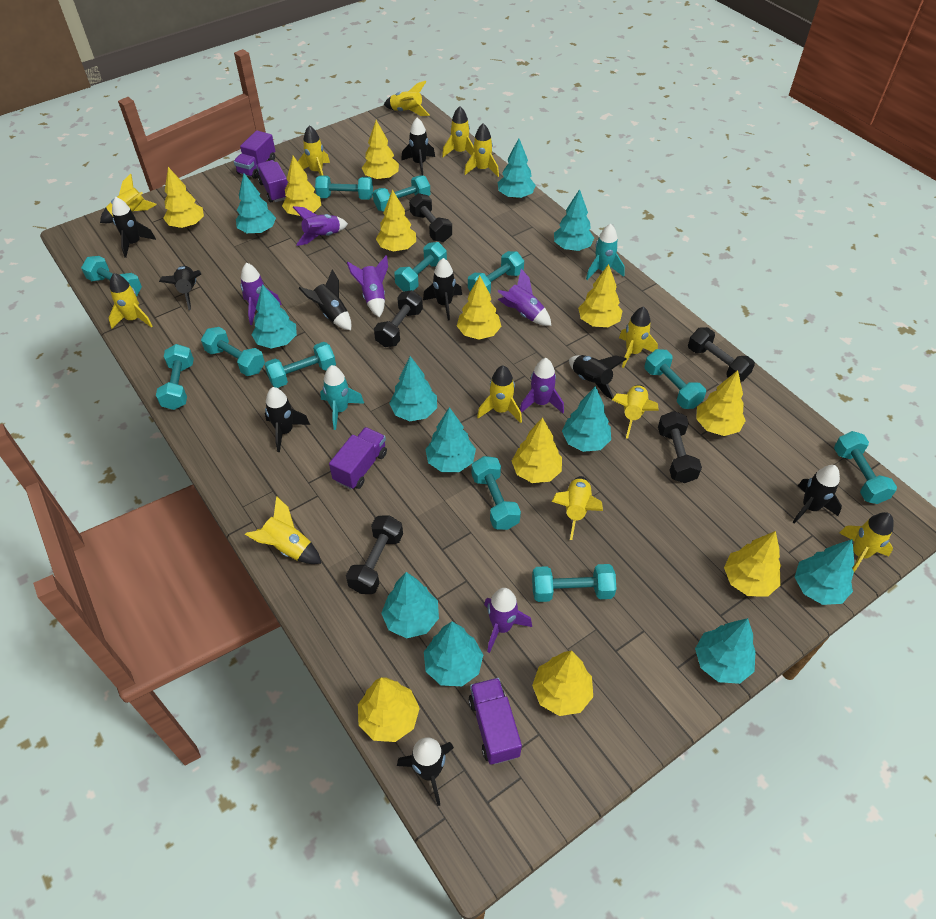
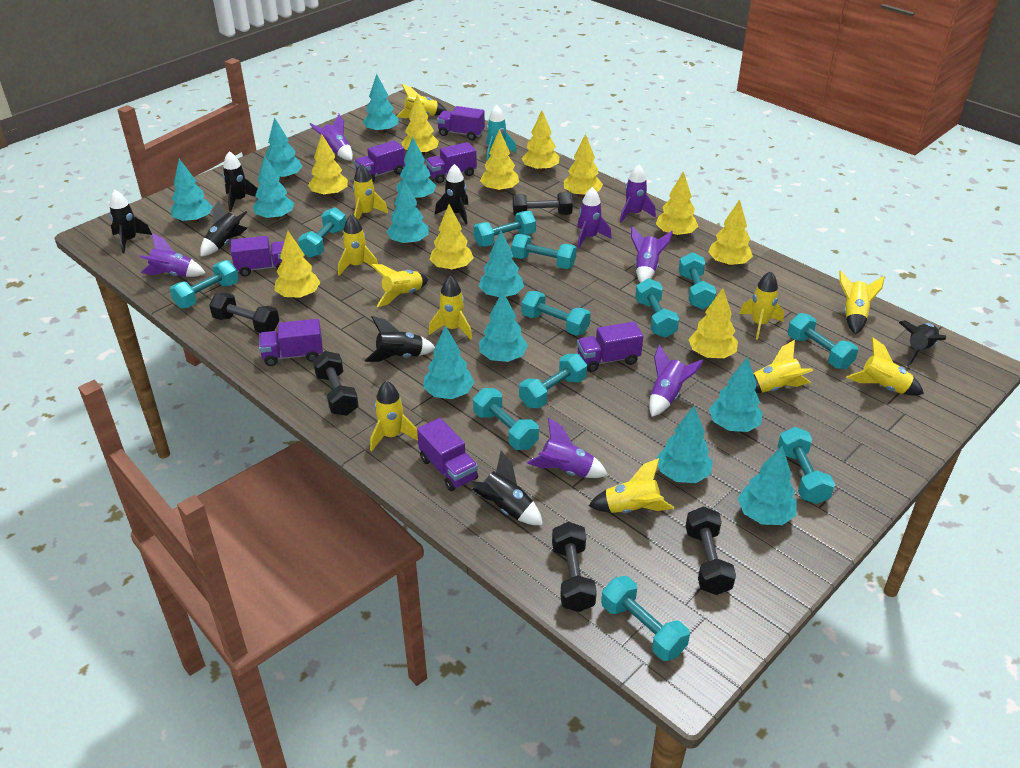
black rocket: 9 -> 7
purple rocket: 6 -> 7
purple truck: 4 -> 7
turquoise rocket: 2 -> 1
turquoise tree: 11 -> 12
yellow rocket: 12 -> 11
yellow tree: 11 -> 10

